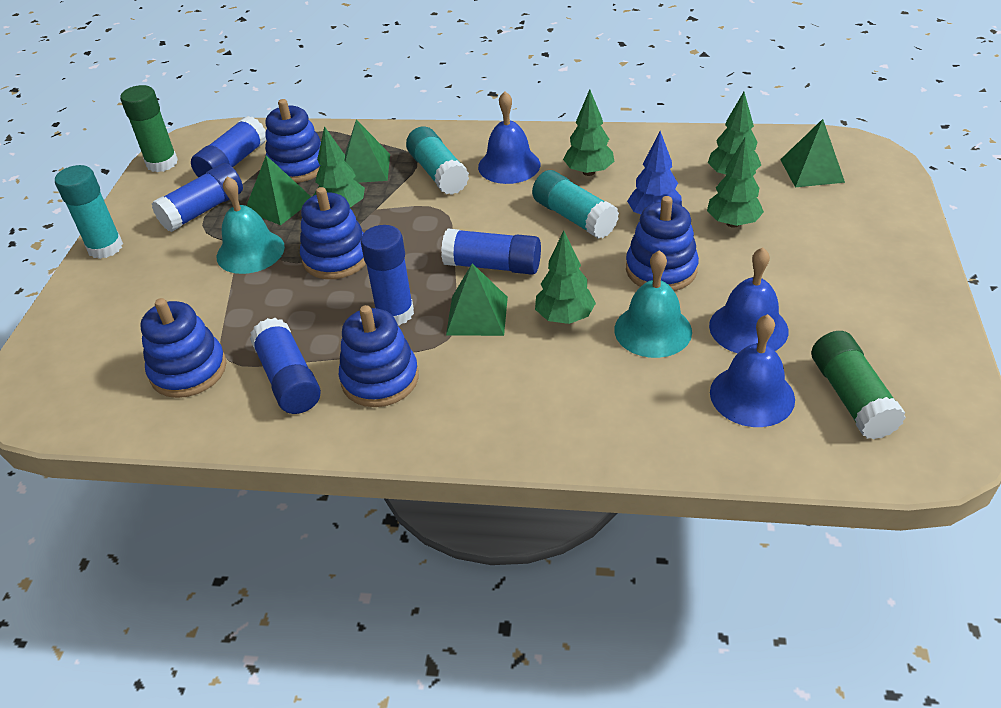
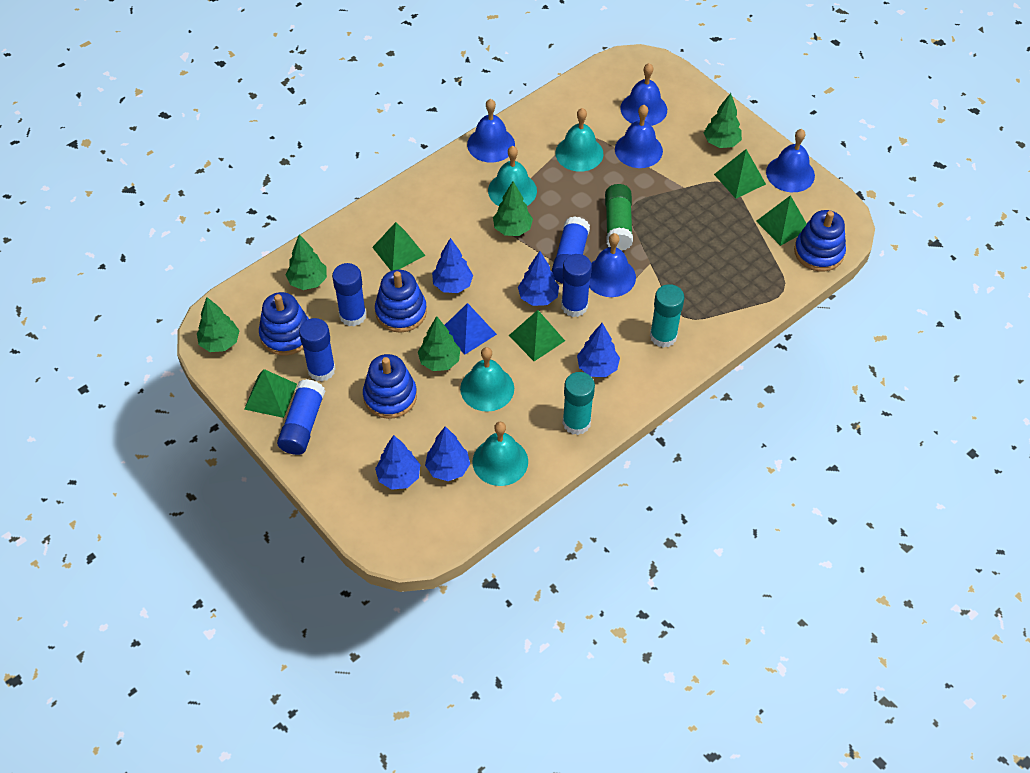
blue bell: 3 -> 5
blue pyramid: 0 -> 1
blue stacking toy: 5 -> 4
blue tree: 1 -> 5
green glue stick: 2 -> 1
green pyramid: 4 -> 5
turquoise bell: 2 -> 4
turquoise glue stick: 3 -> 2

